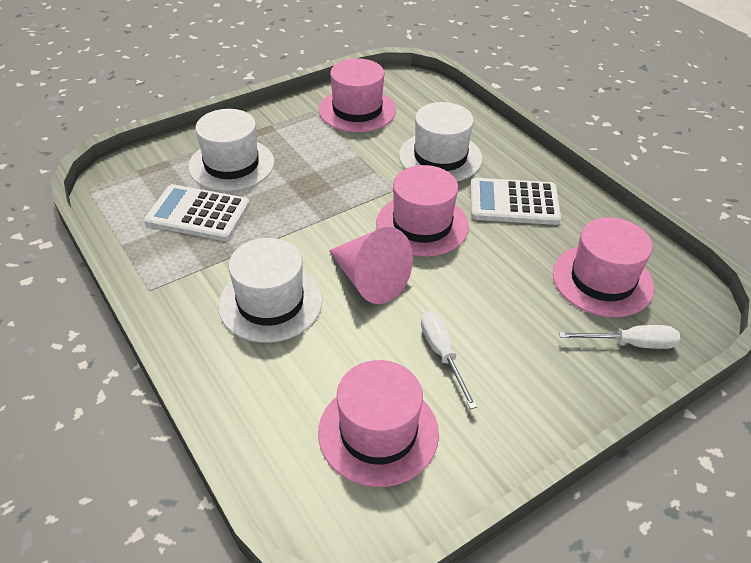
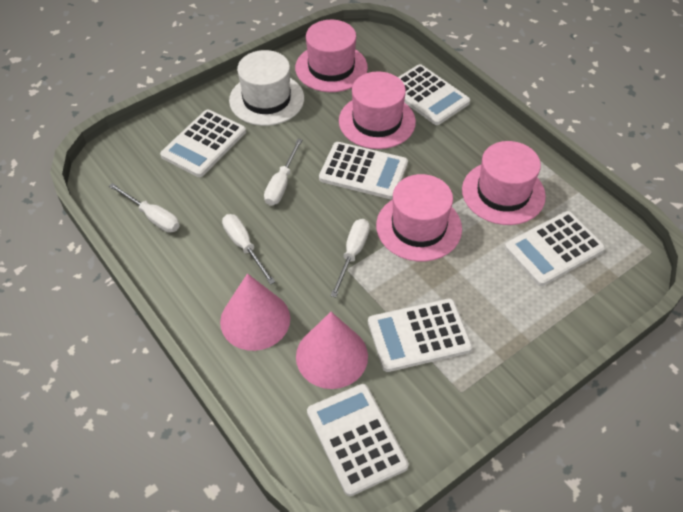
pink cone: 1 -> 2
white calculator: 2 -> 6
white hat: 3 -> 1
white screwdriver: 2 -> 4

